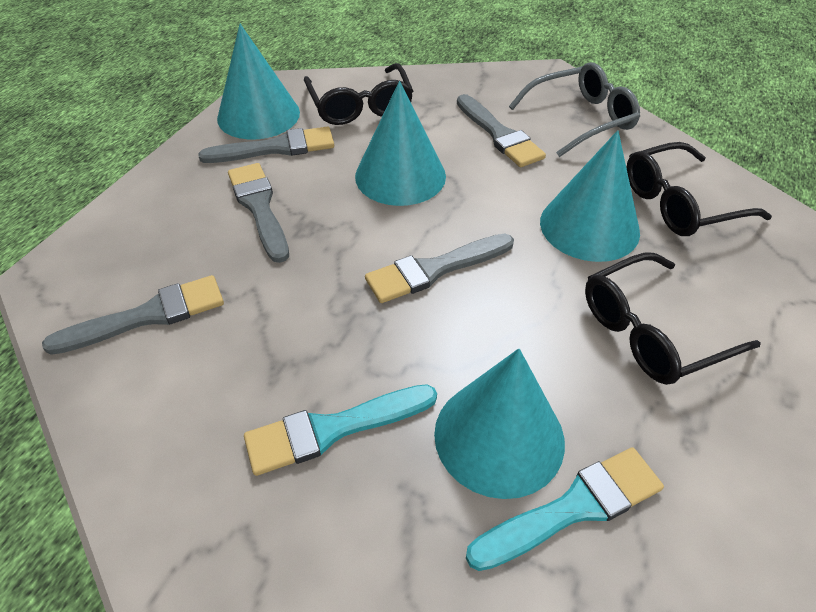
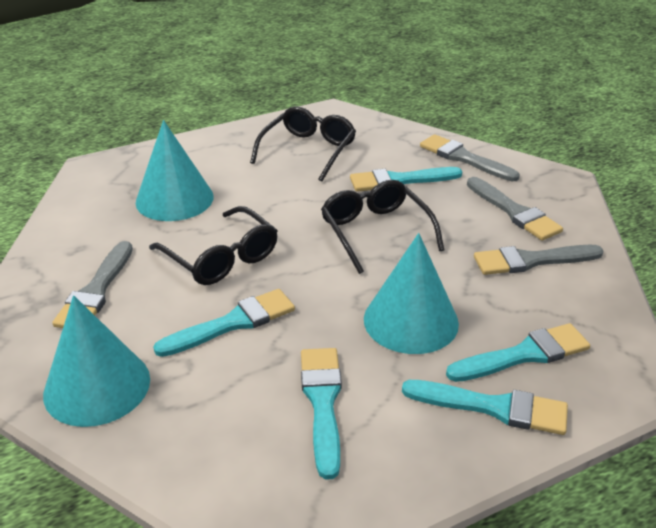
grey brush: 5 -> 4
grey glasses: 1 -> 0
turquoise brush: 2 -> 5
turquoise cone: 4 -> 3

